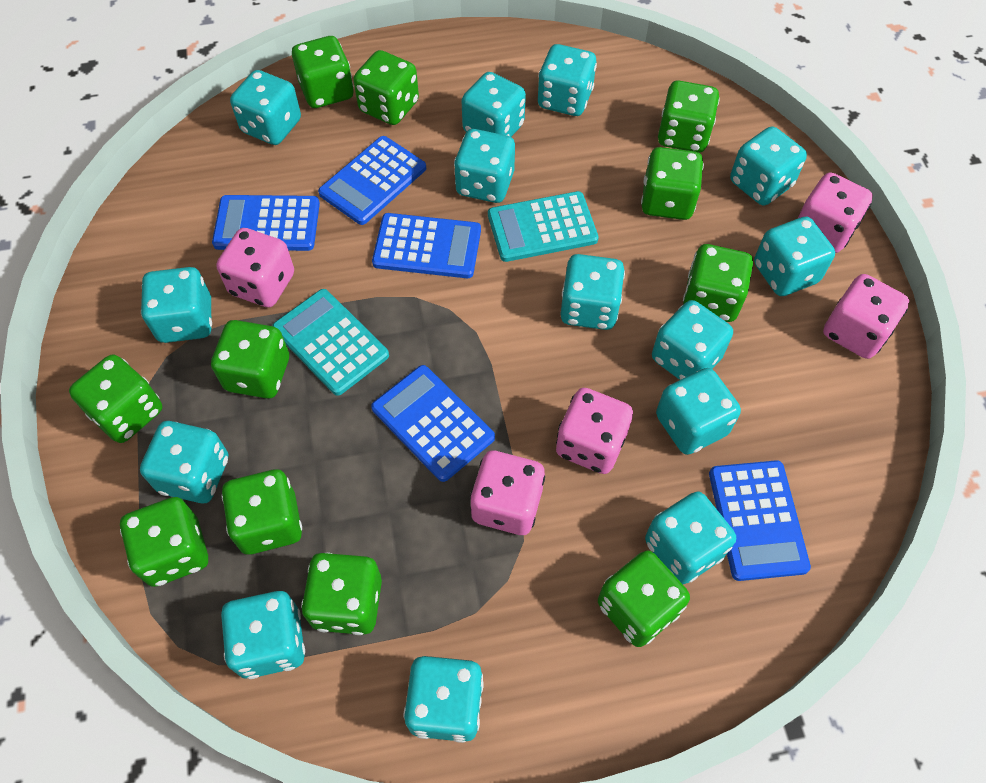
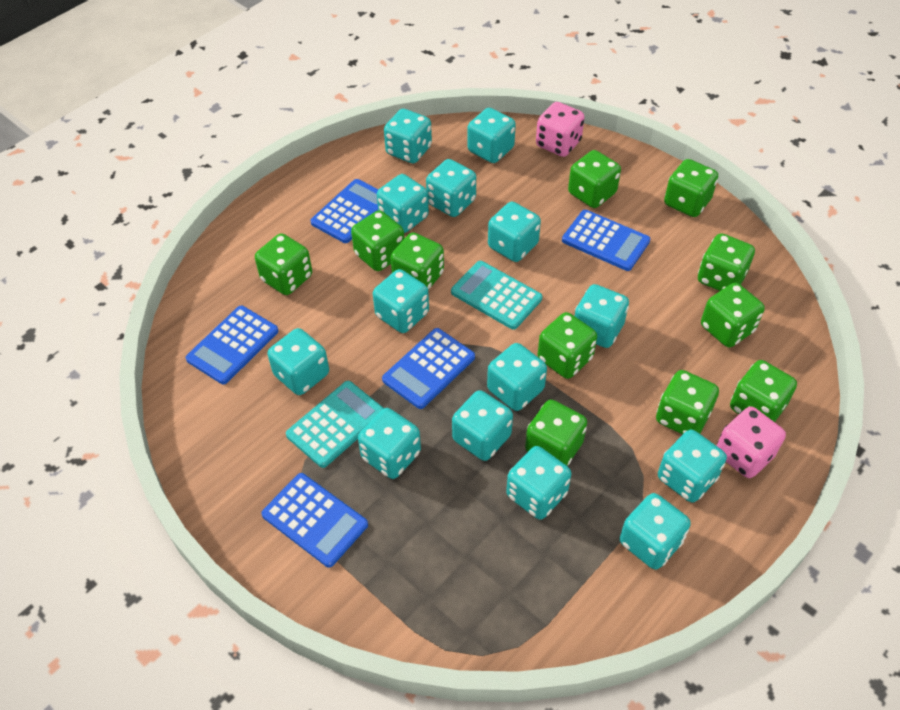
pink dice: 5 -> 2

